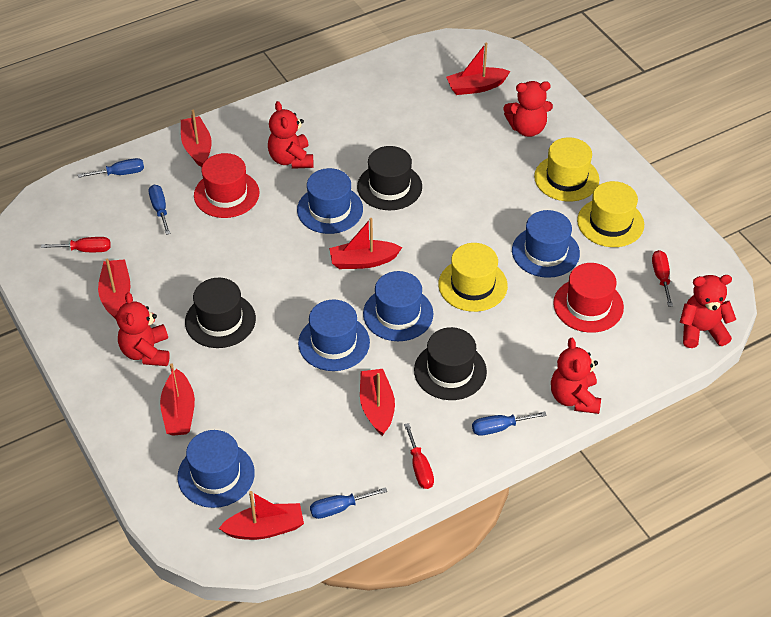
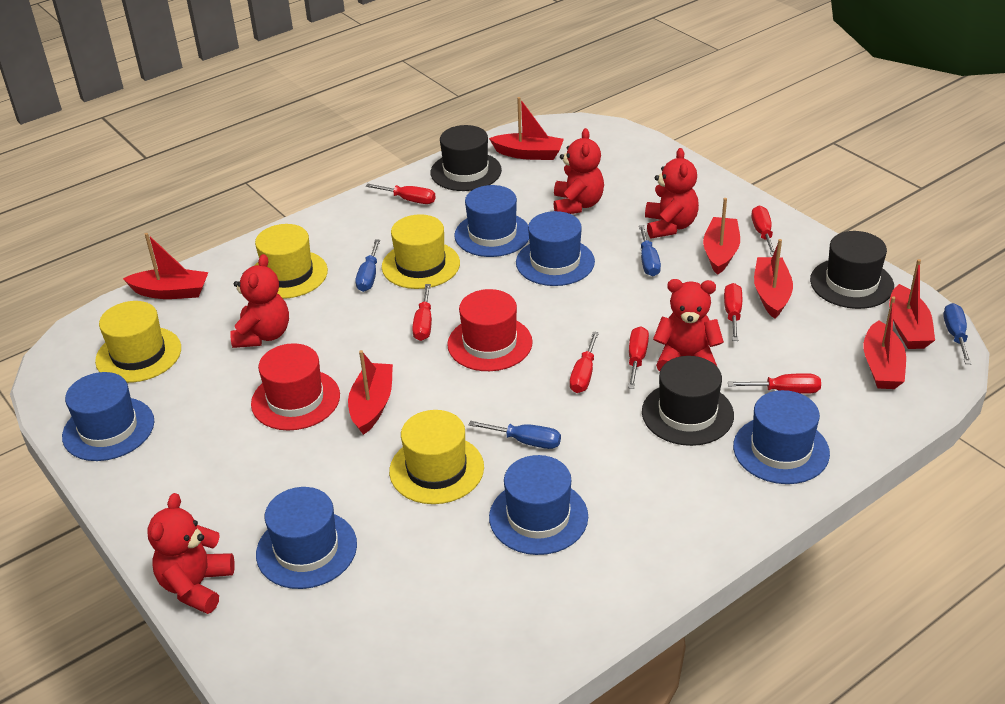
blue hat: 5 -> 6
red screwdriver: 3 -> 7
yellow hat: 3 -> 4

